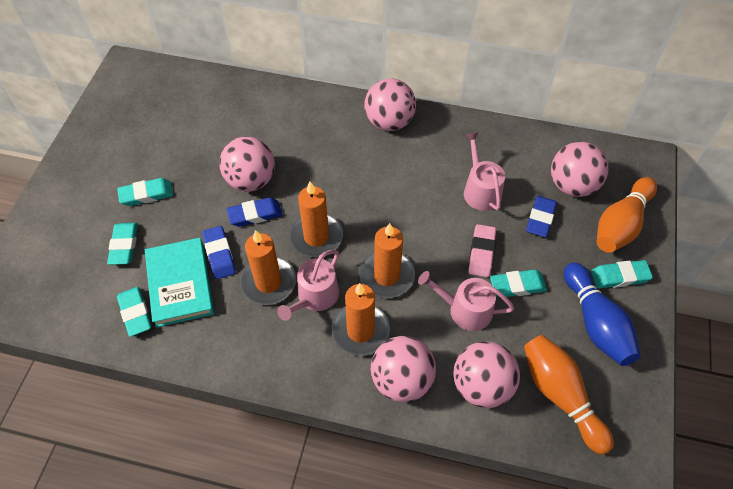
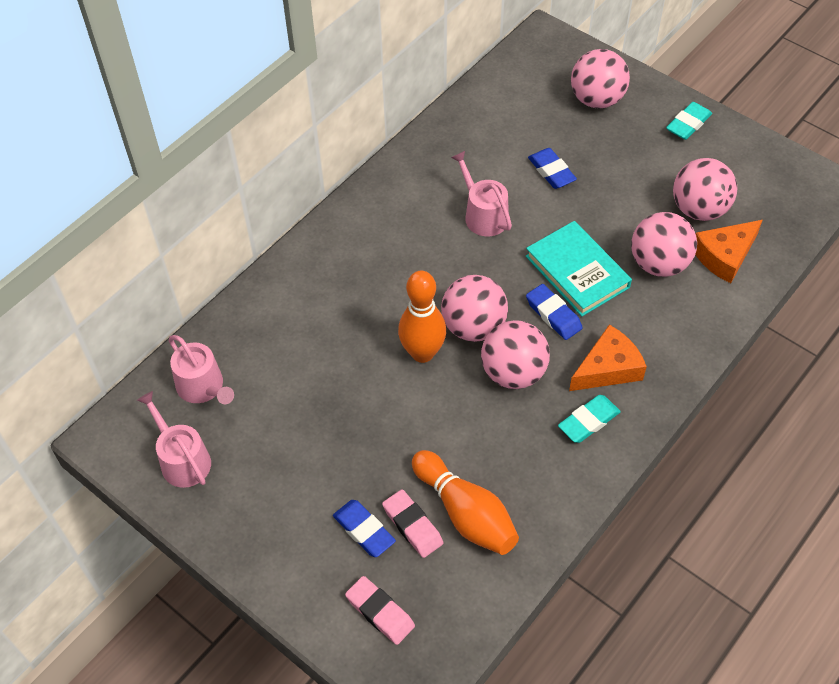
blue bowling pin: 1 -> 0
orange candle: 4 -> 0
orange cheese: 0 -> 2
pink eraser: 1 -> 2
turquoise eraser: 5 -> 2

